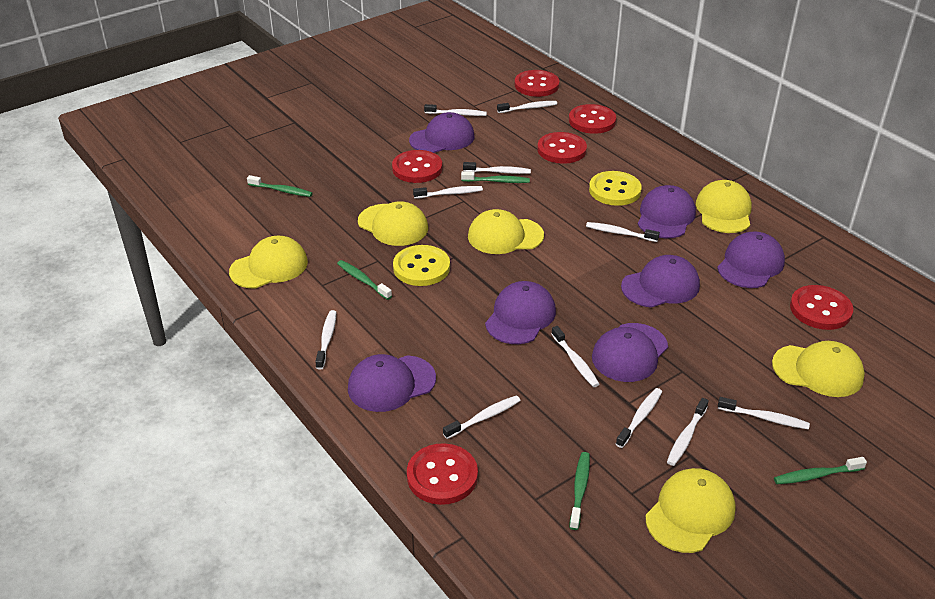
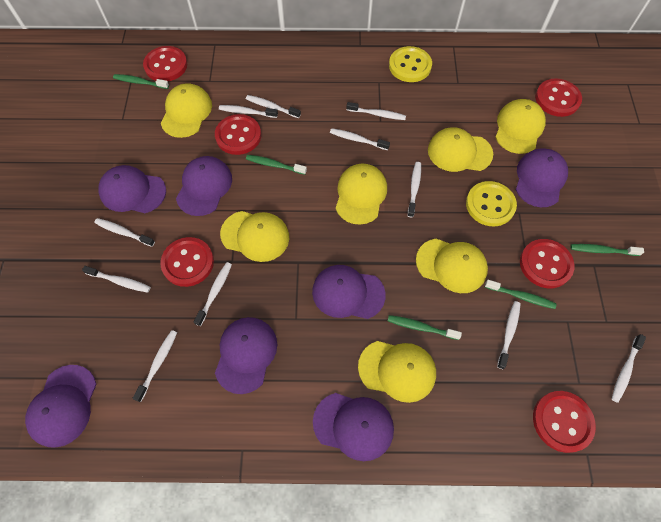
yellow cap: 6 -> 7

